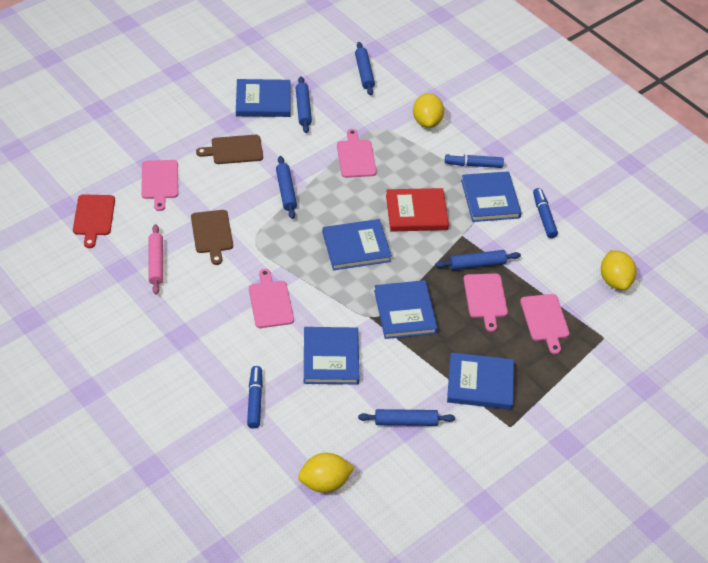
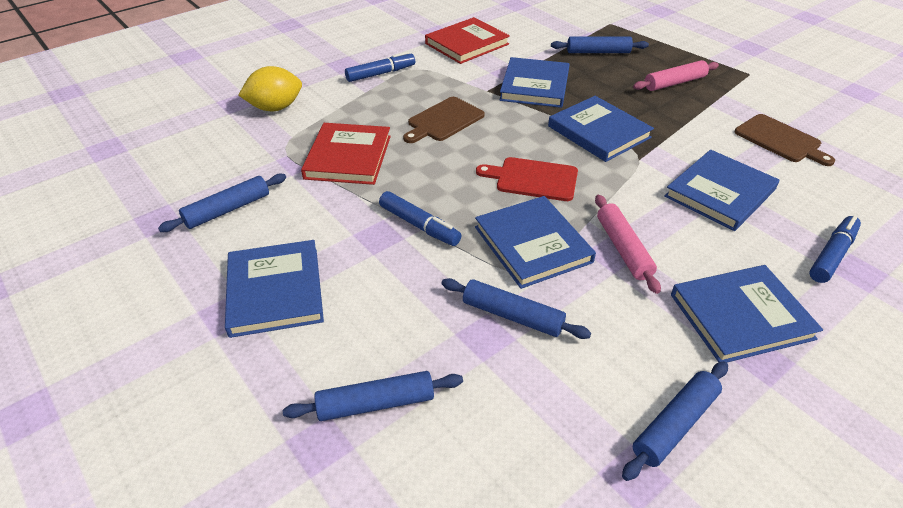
pink cutting board: 5 -> 0
pink rolling pin: 1 -> 2
red book: 1 -> 2
yellow lemon: 3 -> 1

